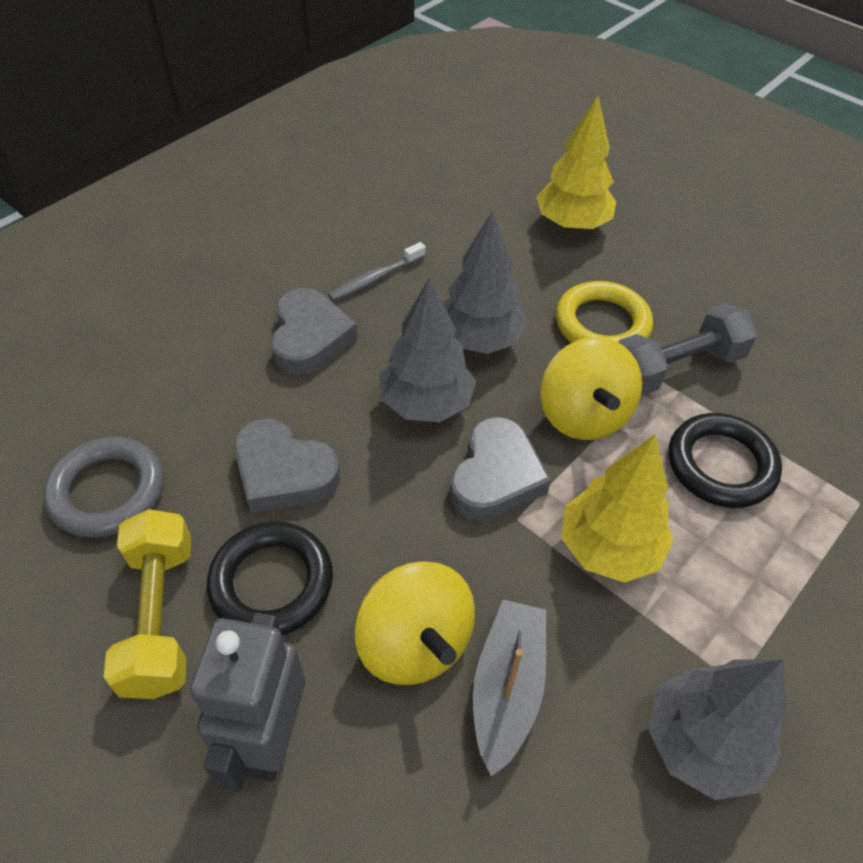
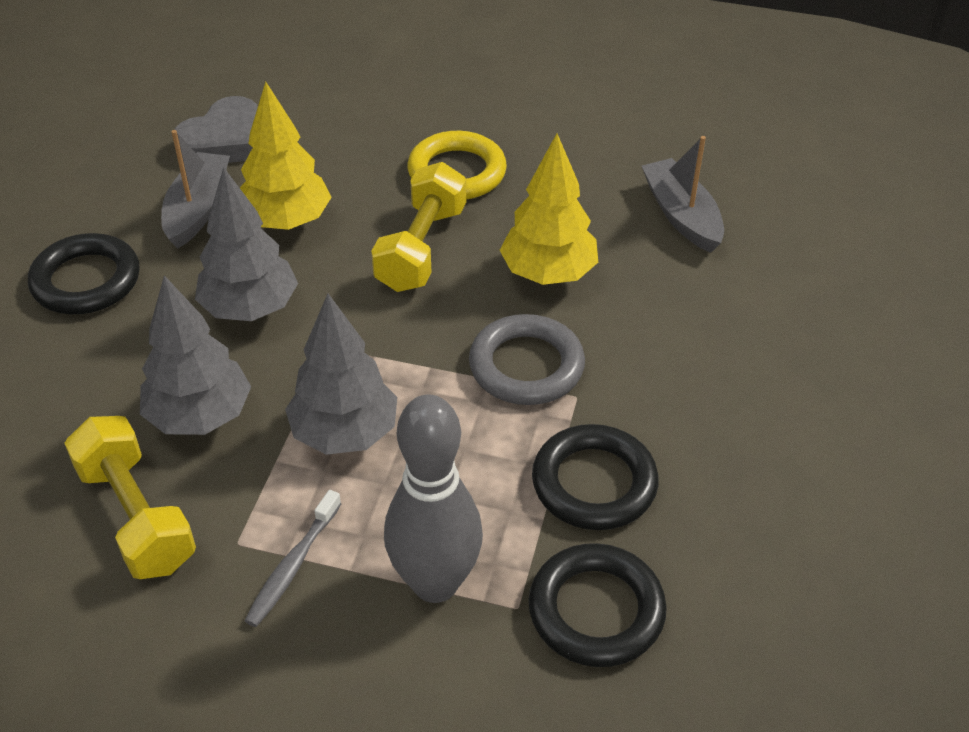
black ring: 2 -> 3
grey boat: 1 -> 2
grey bowling pin: 0 -> 1
grey dumbbell: 1 -> 0
grey heart: 3 -> 1
grey robot: 1 -> 0
yellow dumbbell: 1 -> 2
yellow spinning top: 2 -> 0

